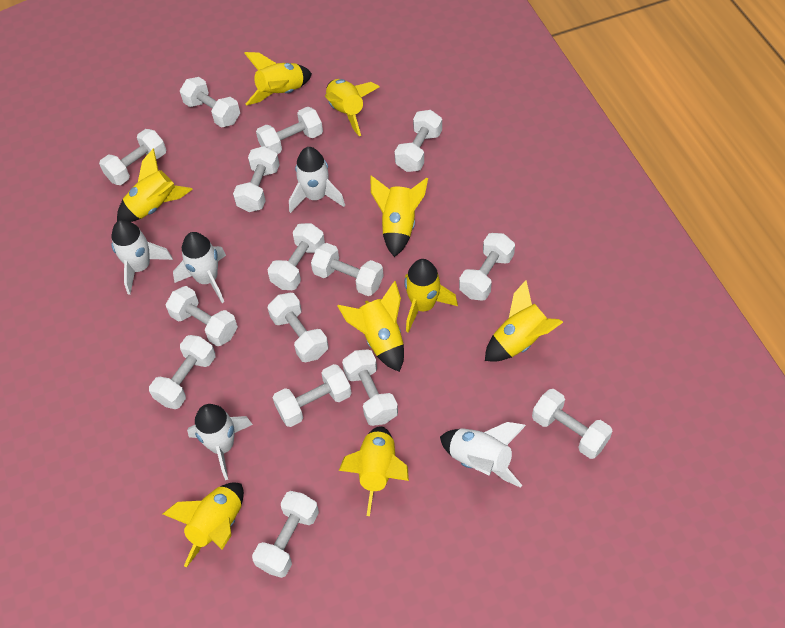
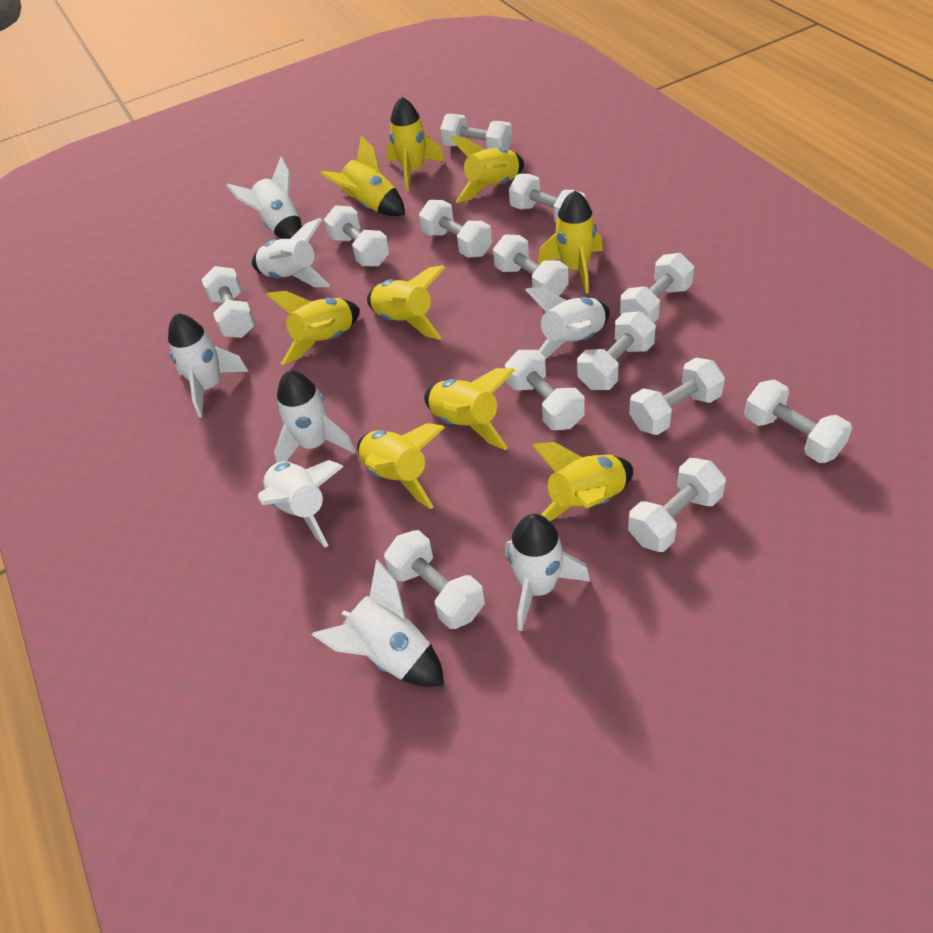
white dumbbell: 15 -> 13
white rocket: 5 -> 8

